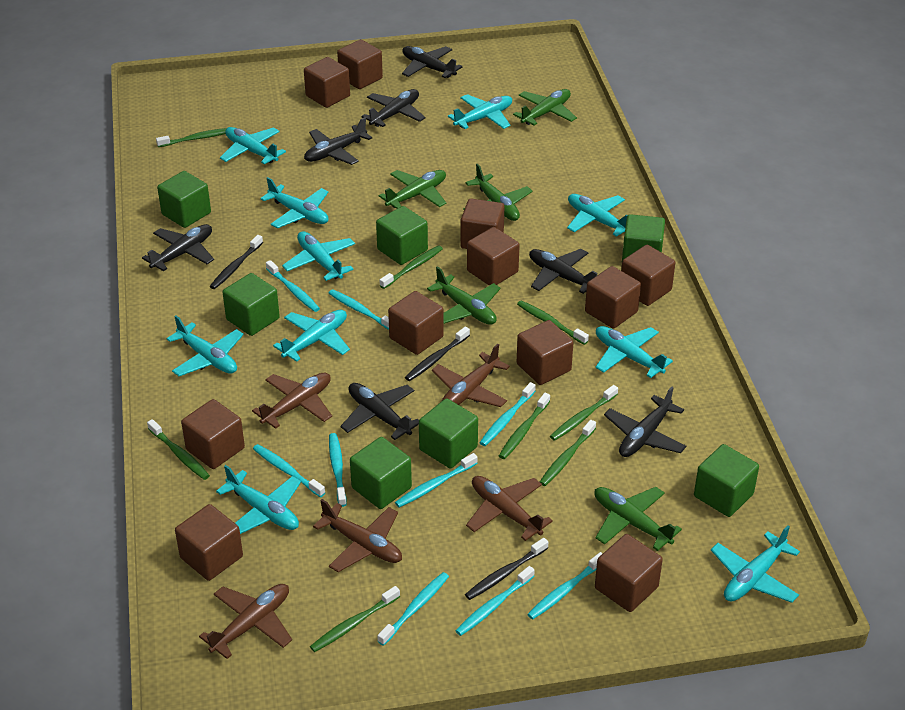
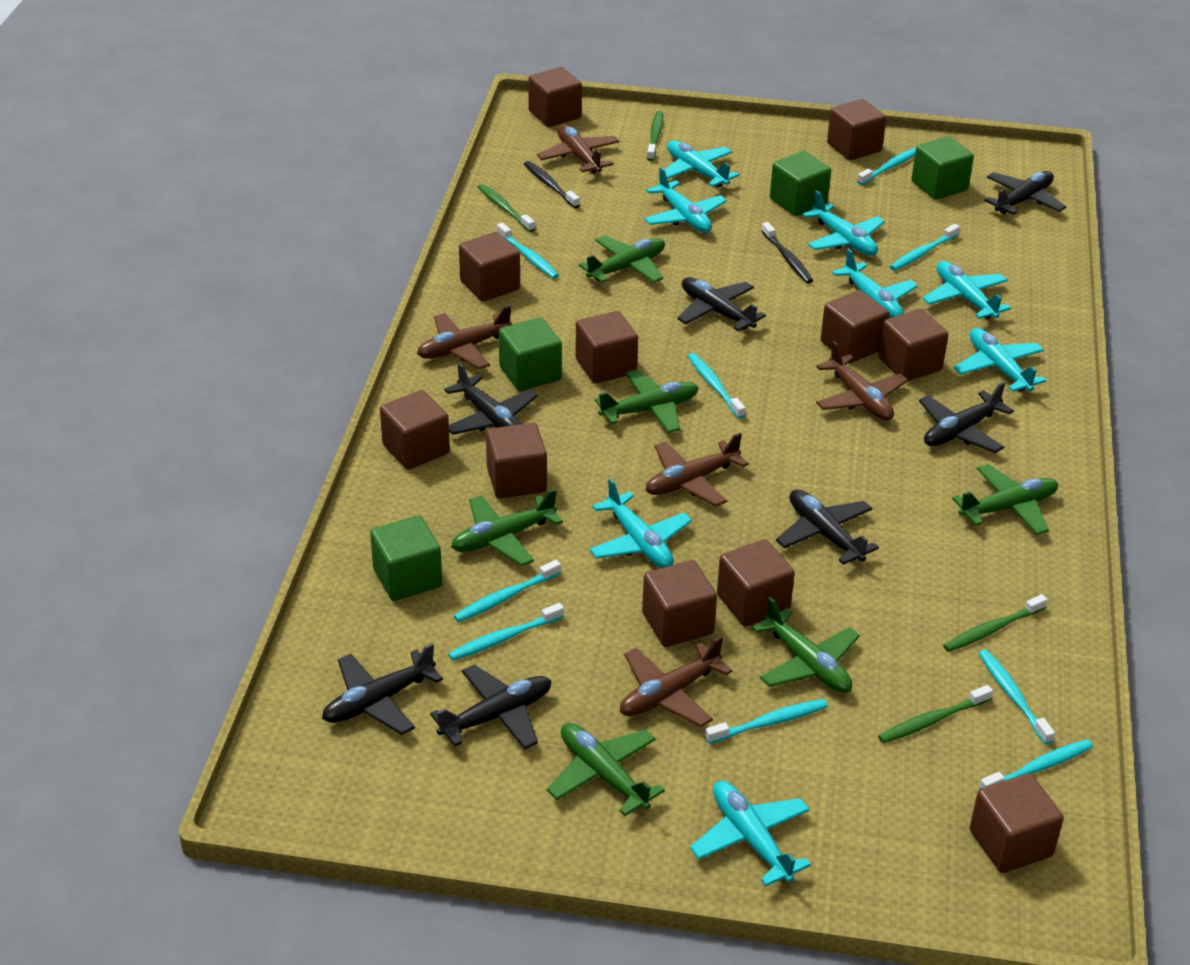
black toothbrush: 3 -> 2
green cube: 7 -> 4
green plane: 5 -> 6
green toothbrush: 8 -> 4
turquoise plane: 10 -> 8

